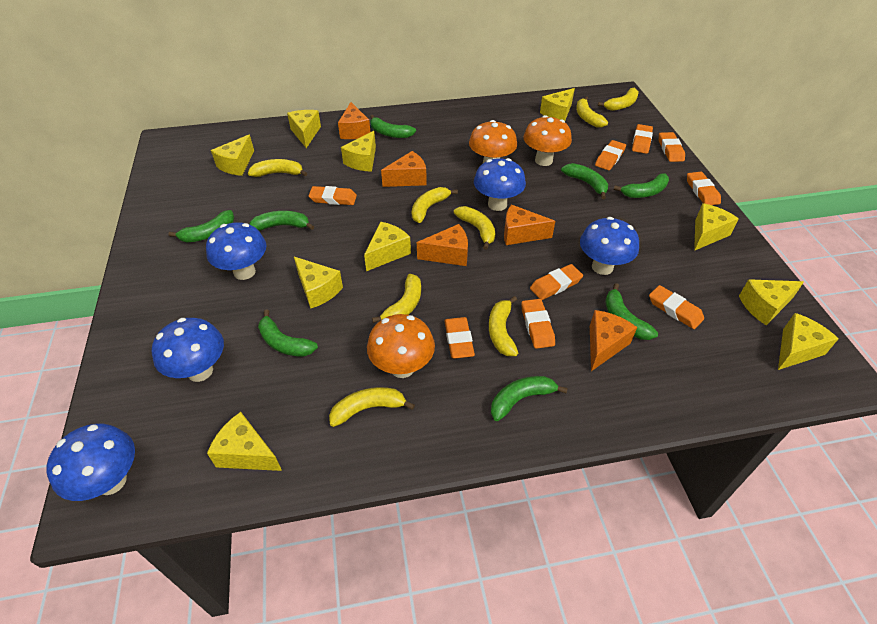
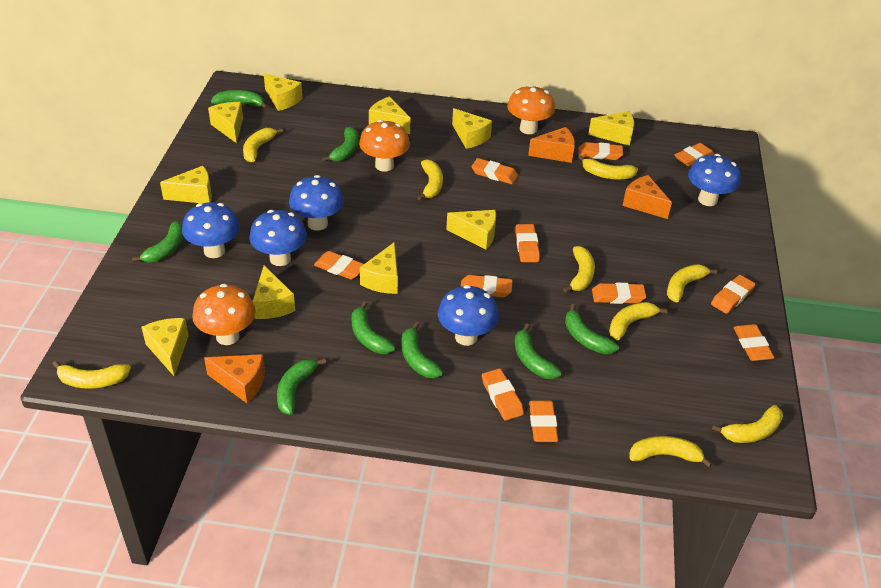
orange cheese: 5 -> 3
orange eraser: 9 -> 11
yellow banana: 8 -> 9

